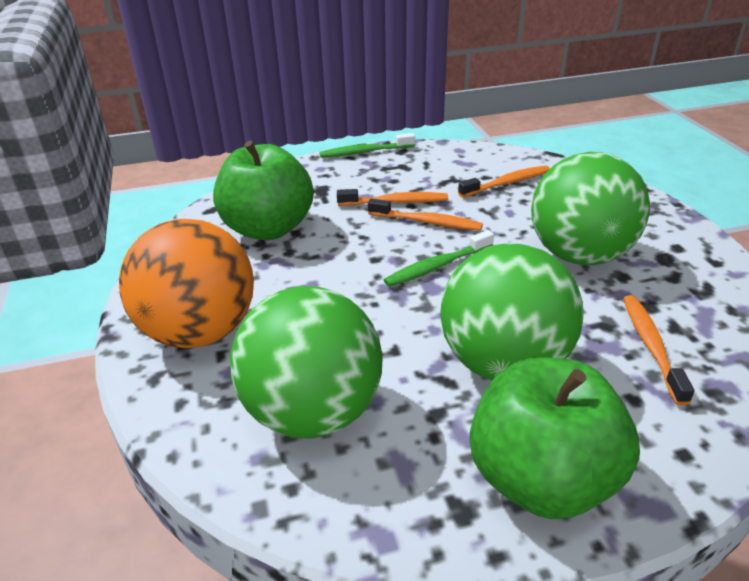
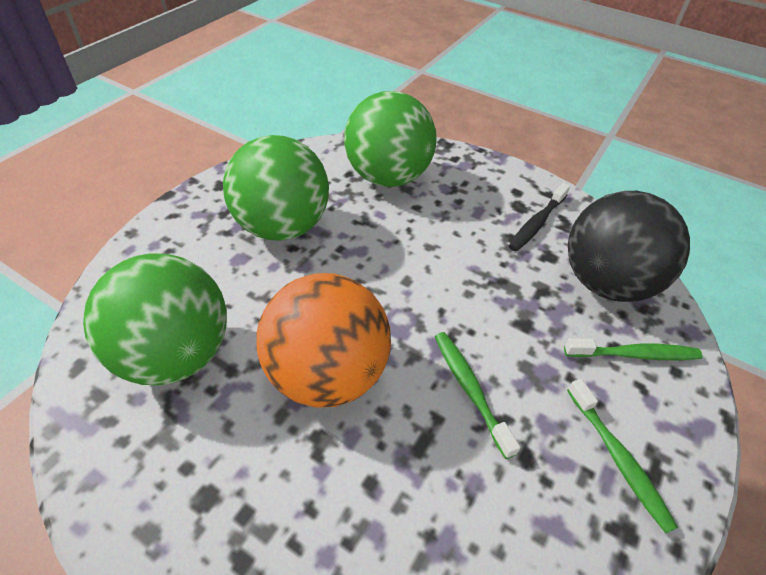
black ball: 0 -> 1
black toothbrush: 0 -> 1
green apple: 2 -> 0
green toothbrush: 2 -> 3
orange toothbrush: 4 -> 0

